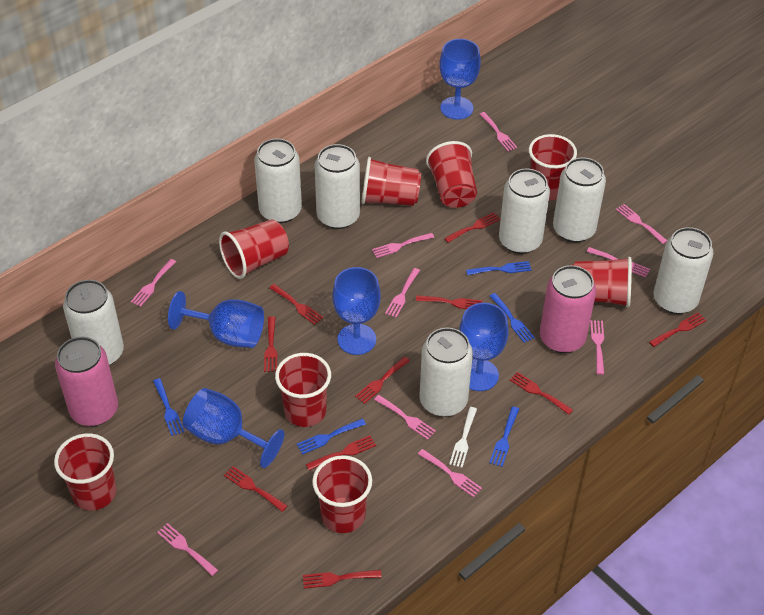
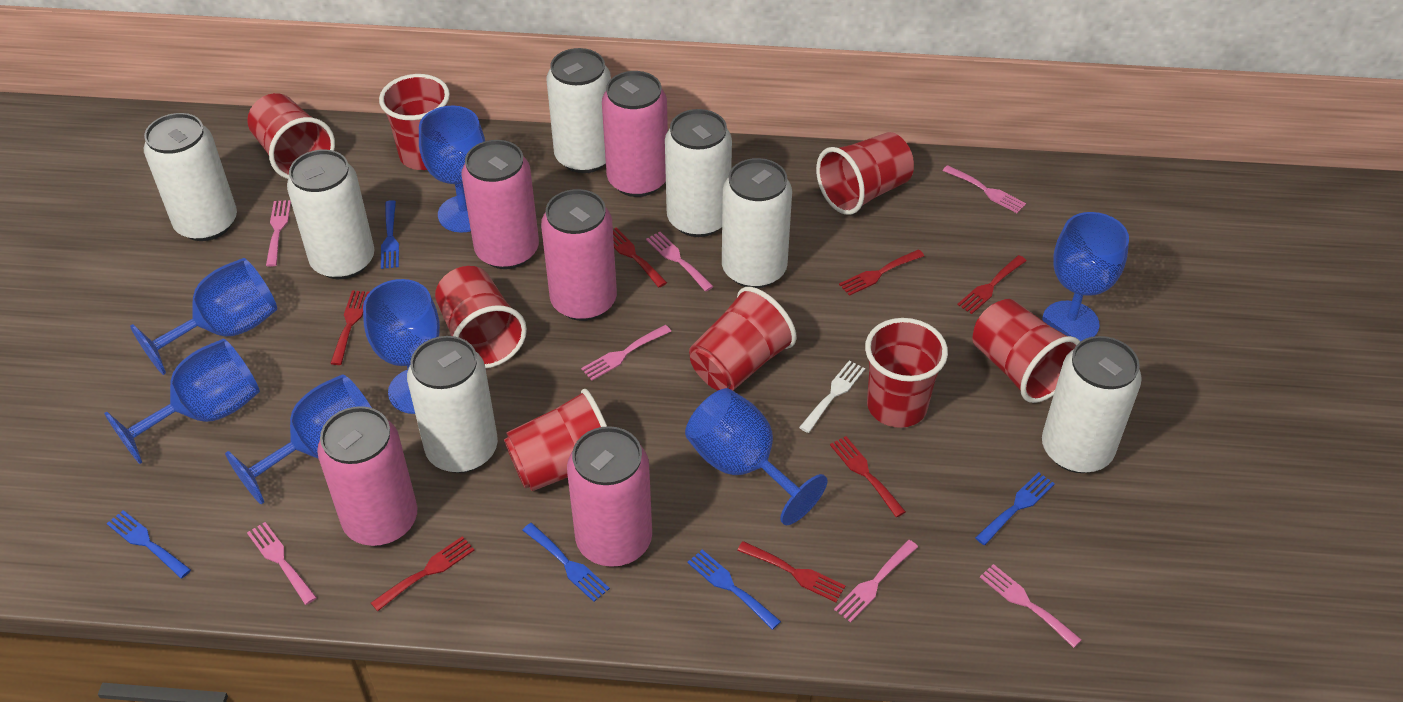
blue goblet: 5 -> 7
pink can: 2 -> 5
pink fork: 10 -> 7
red fork: 10 -> 7

